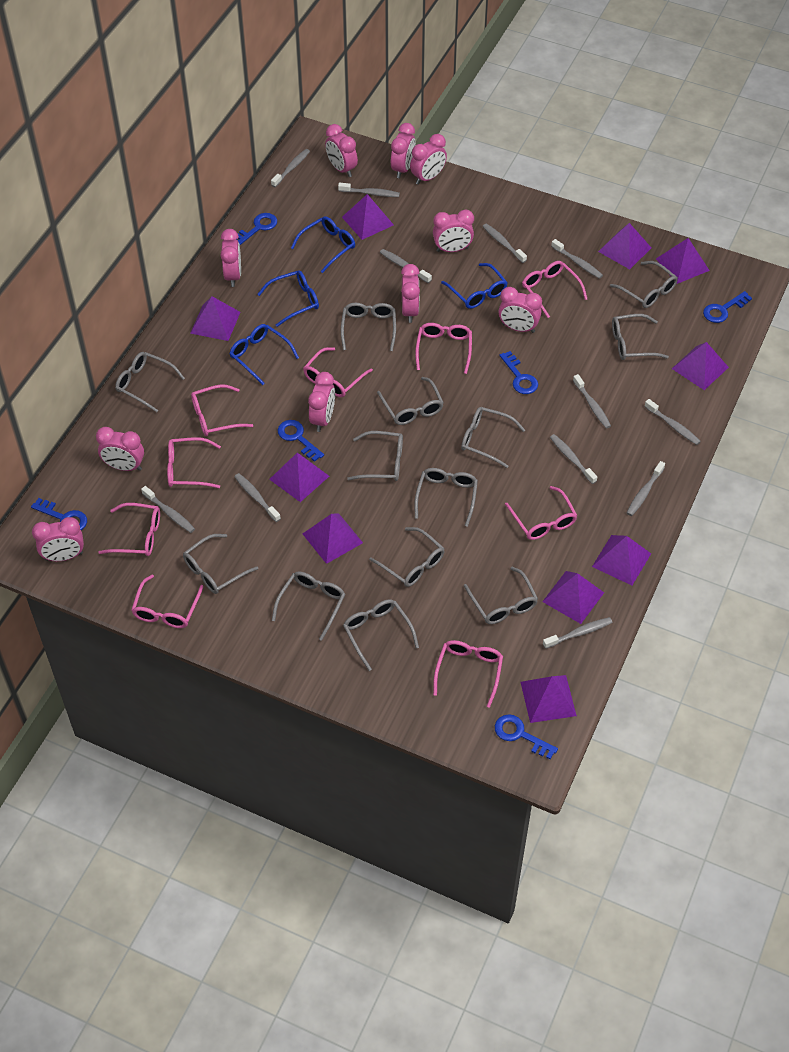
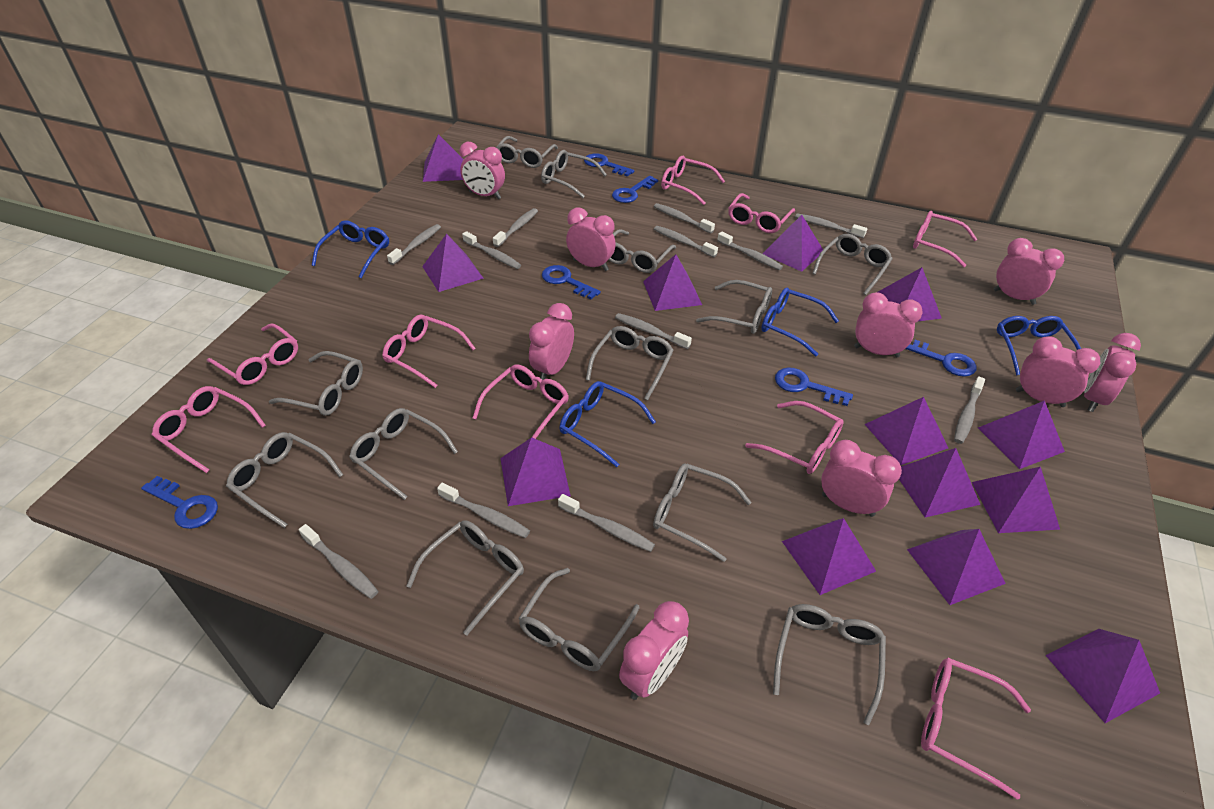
pink clock: 10 -> 9
purple pyramid: 10 -> 13

